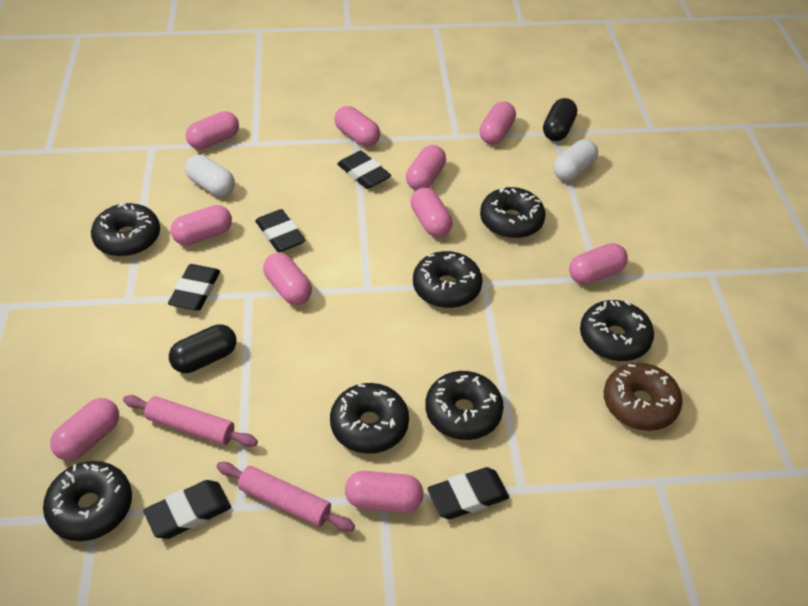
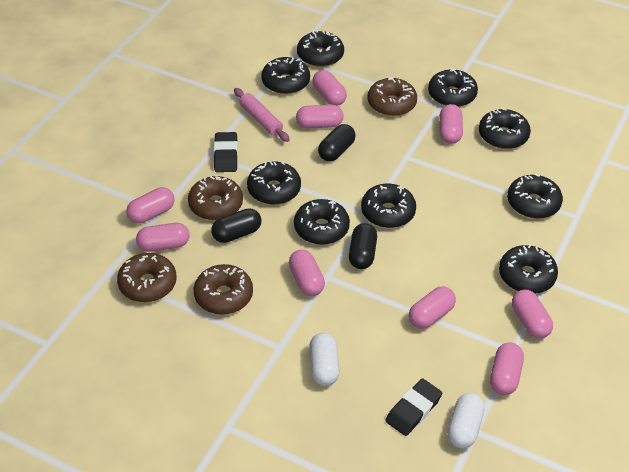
black capsule: 2 -> 3
black donut: 7 -> 9
black eraser: 5 -> 2
brown donut: 1 -> 4
pink capsule: 10 -> 9
pink rolling pin: 2 -> 1

